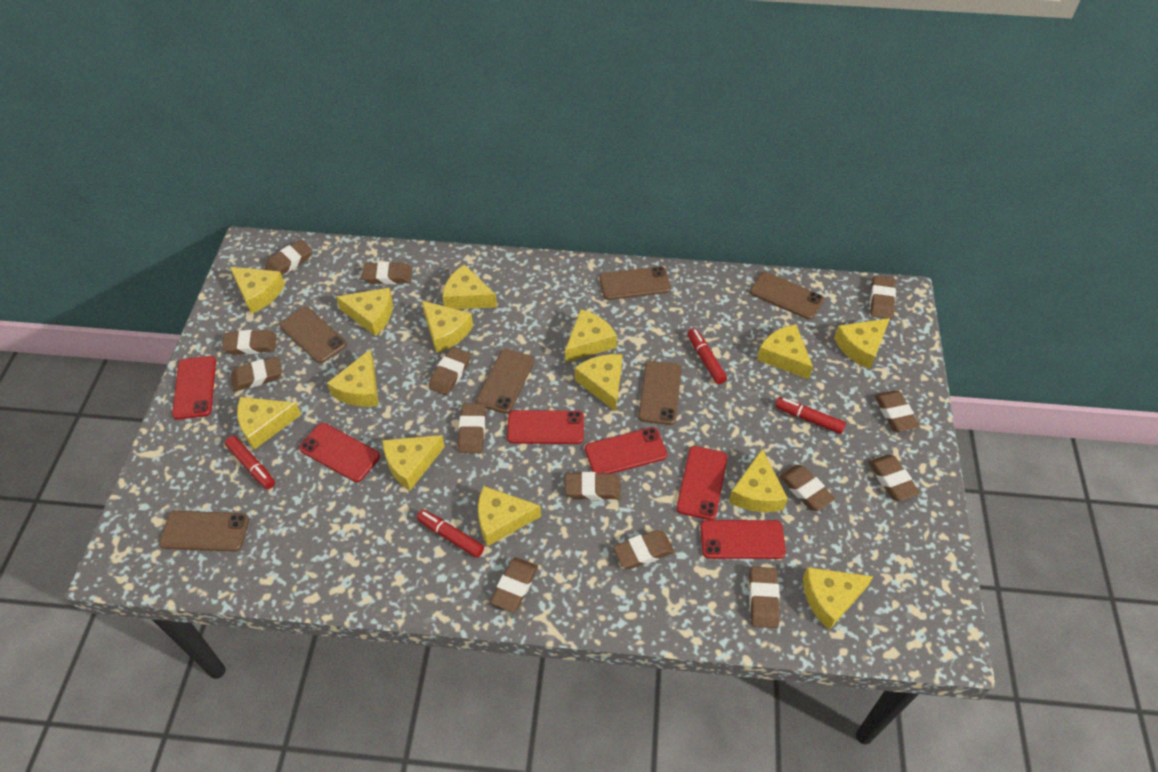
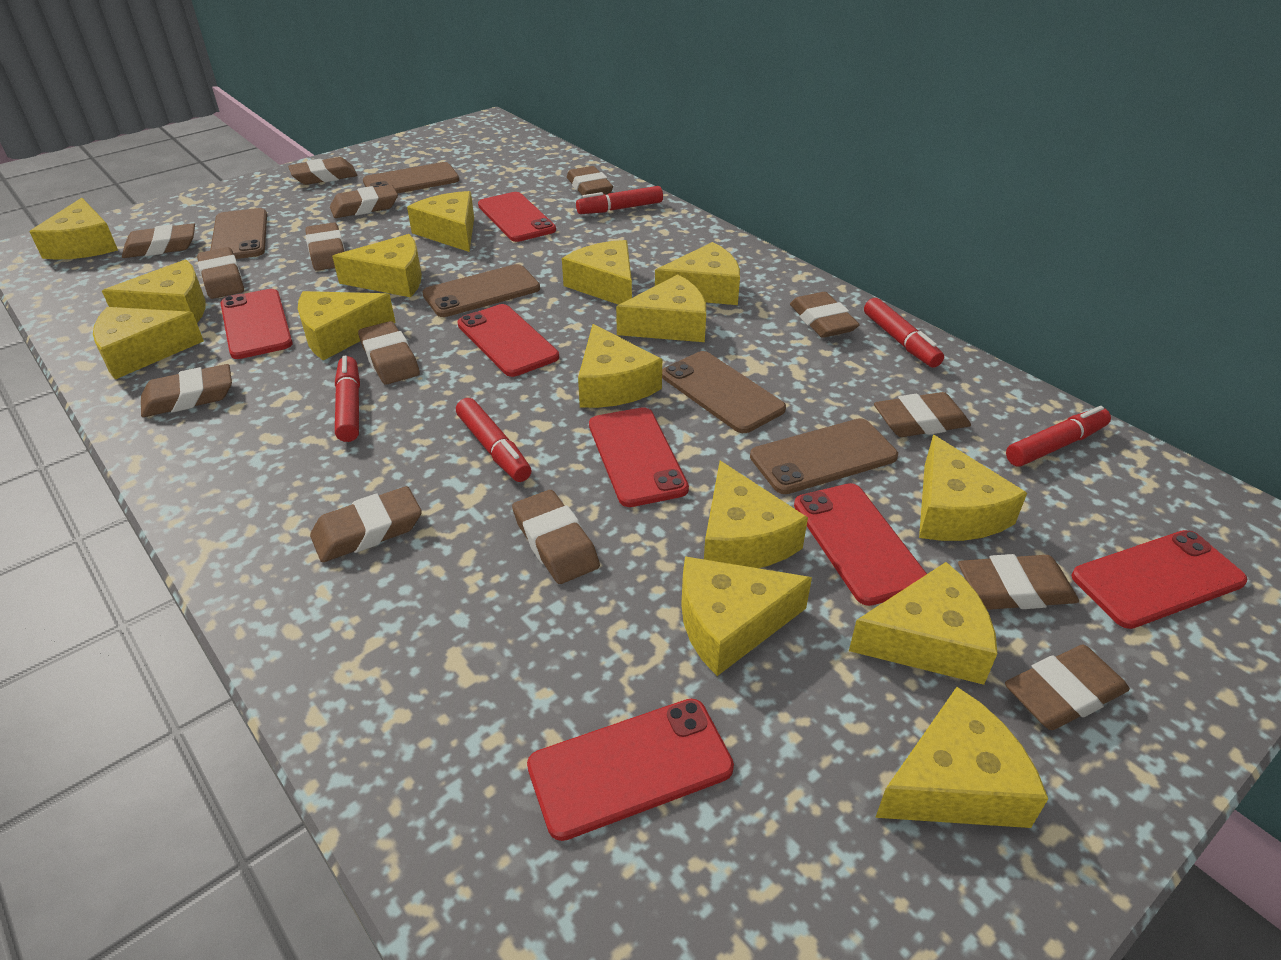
brown phone: 6 -> 5
red marker: 4 -> 5
red phone: 6 -> 7
yellow cheese: 14 -> 15

